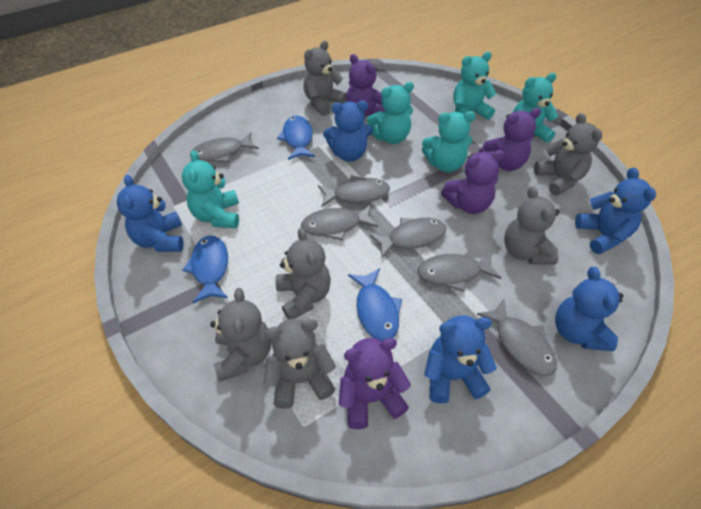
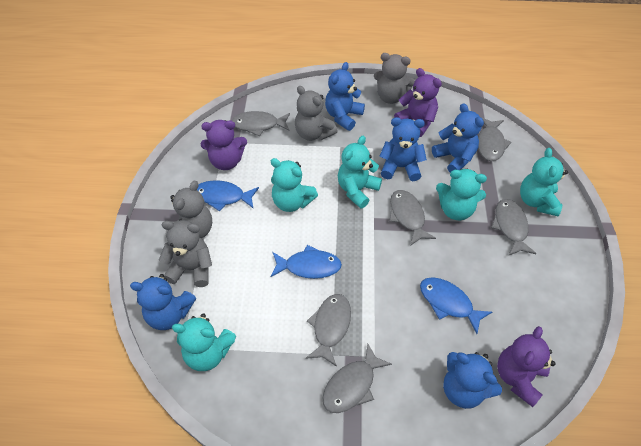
grey teddy bear: 6 -> 4
purple teddy bear: 4 -> 3

